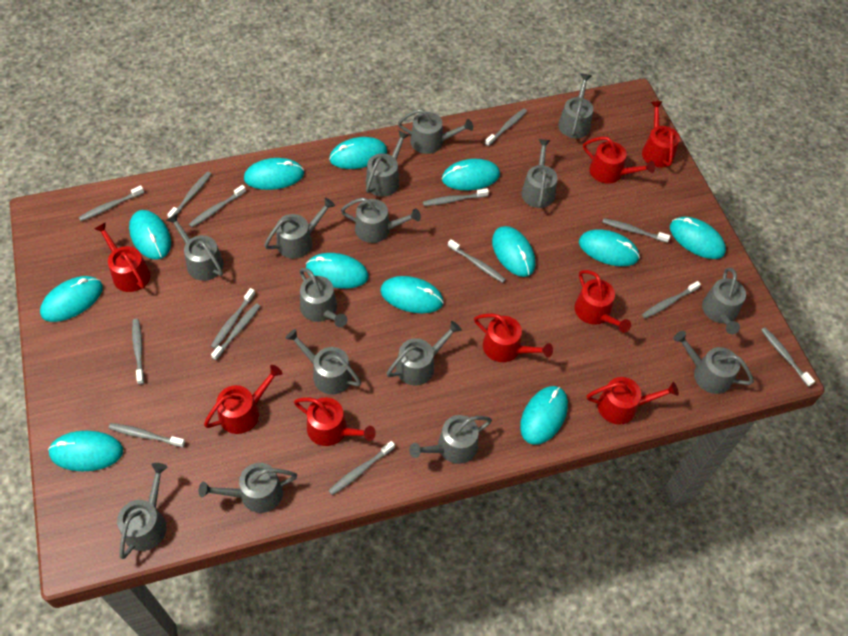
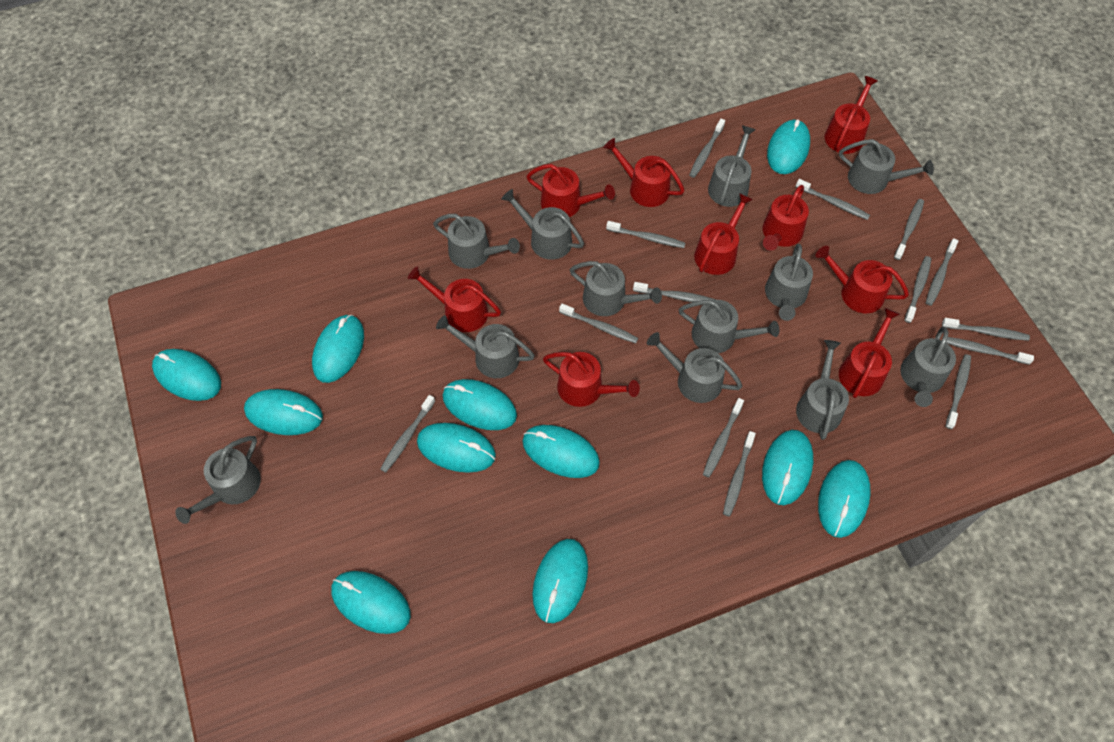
grey watering can: 15 -> 12
red watering can: 8 -> 9
turquoise mouse: 12 -> 11

